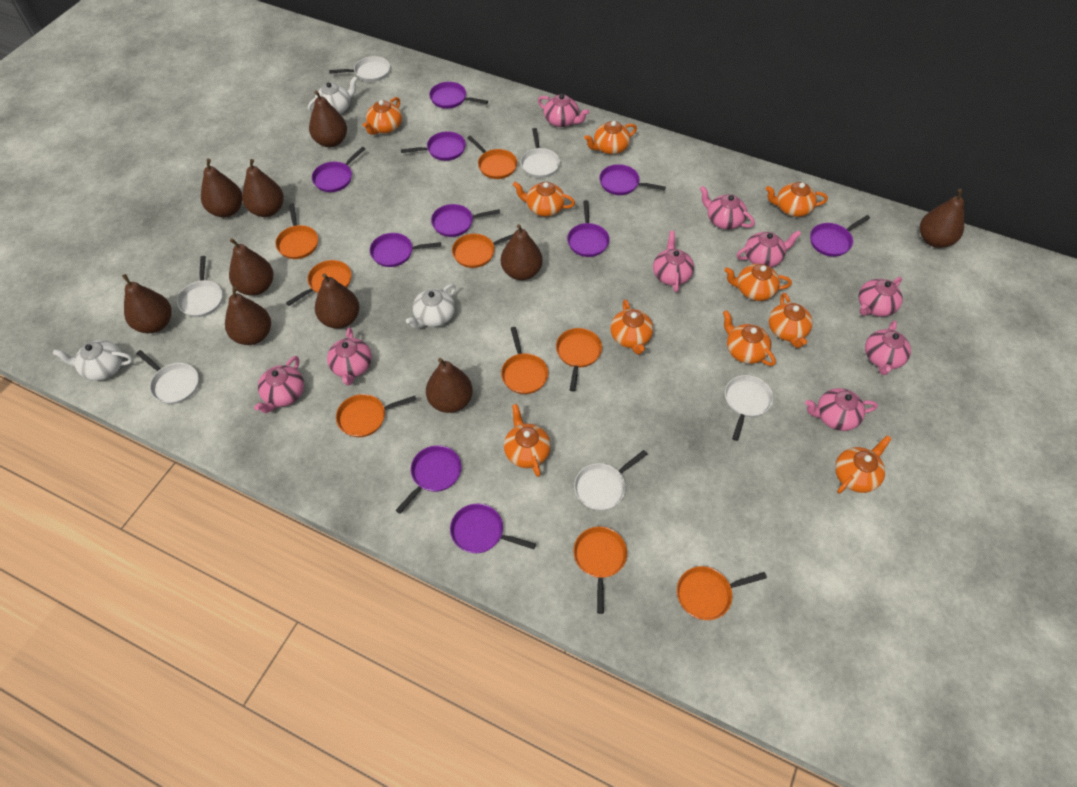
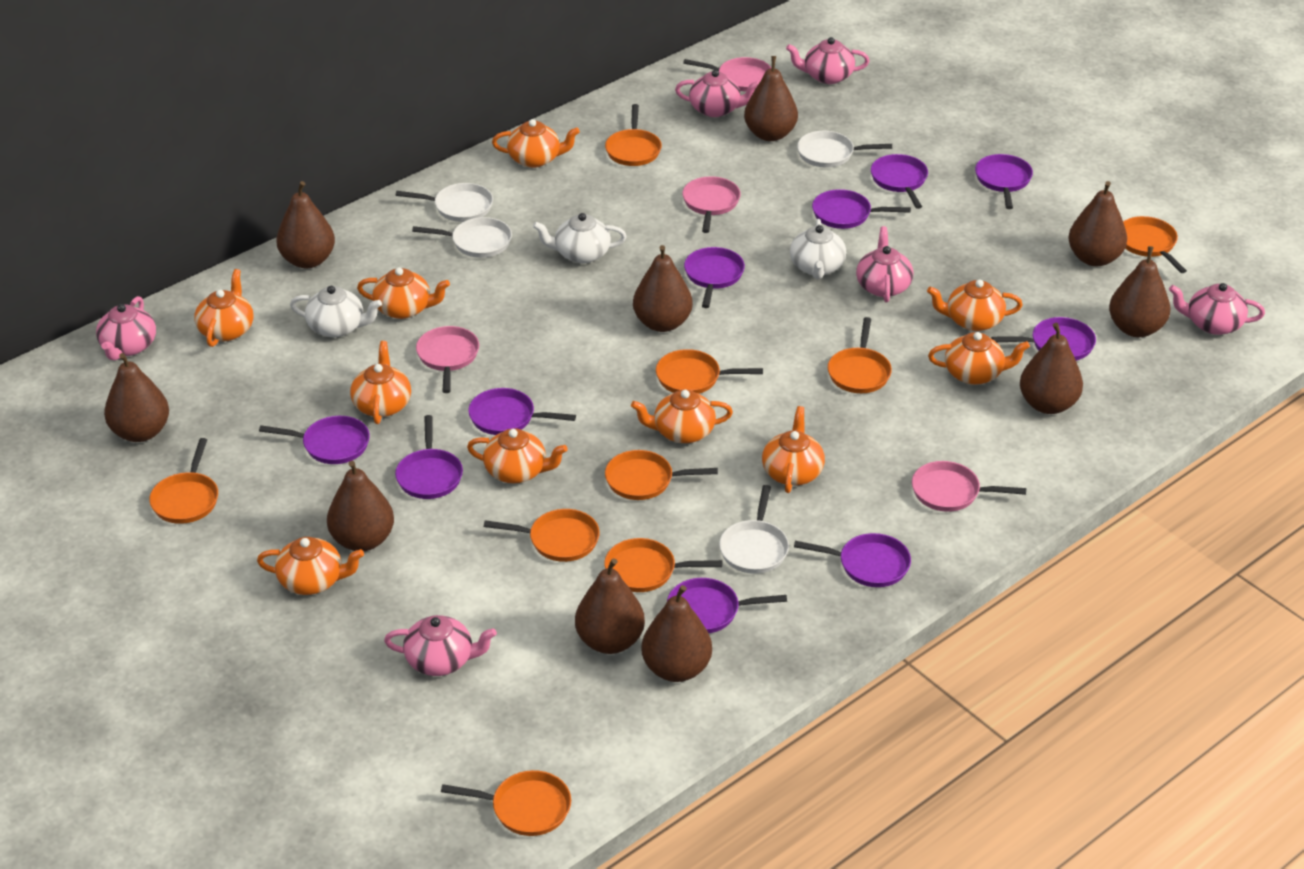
pink pan: 0 -> 4
pink teapot: 9 -> 6
white pan: 6 -> 4

